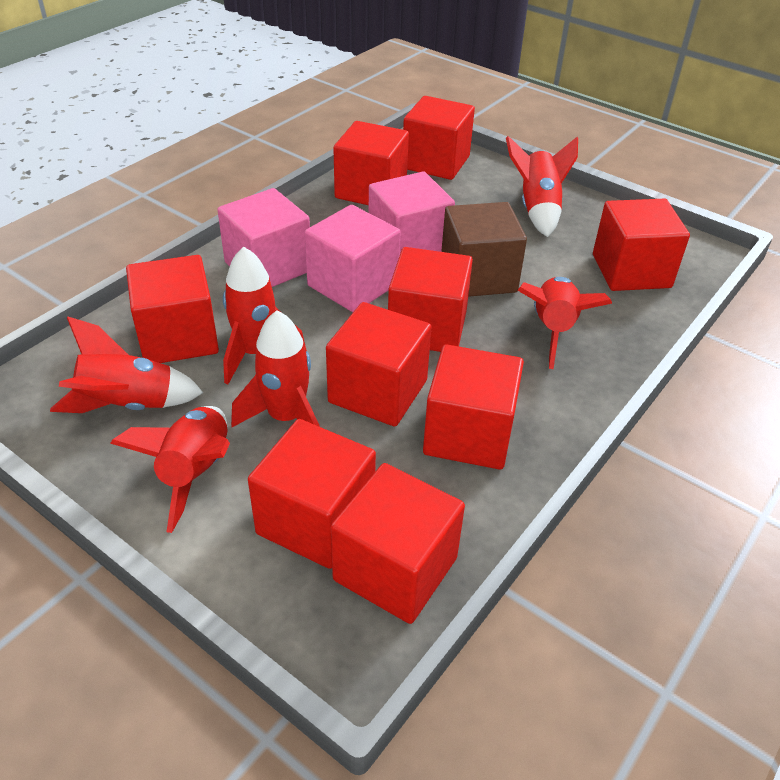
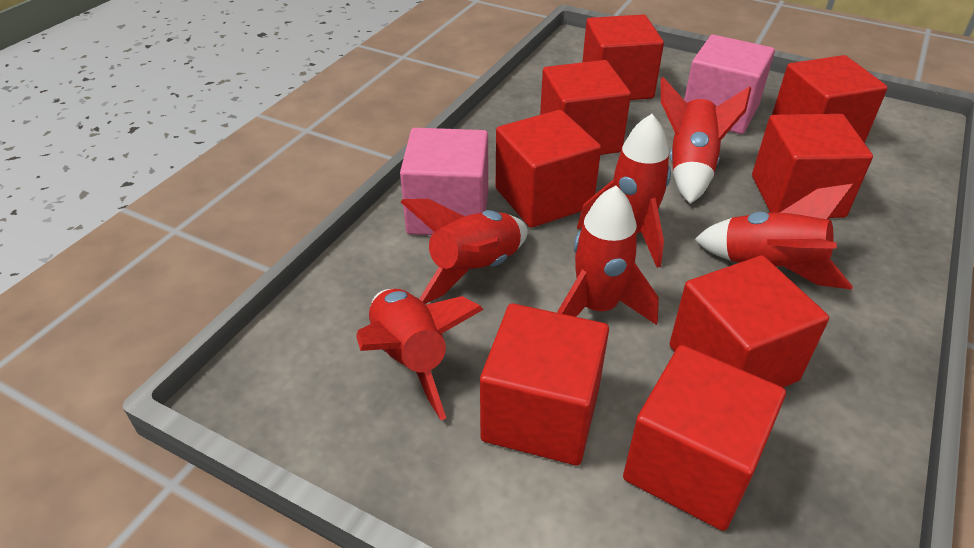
brown cube: 1 -> 0
pink cube: 3 -> 2
red cube: 9 -> 8

